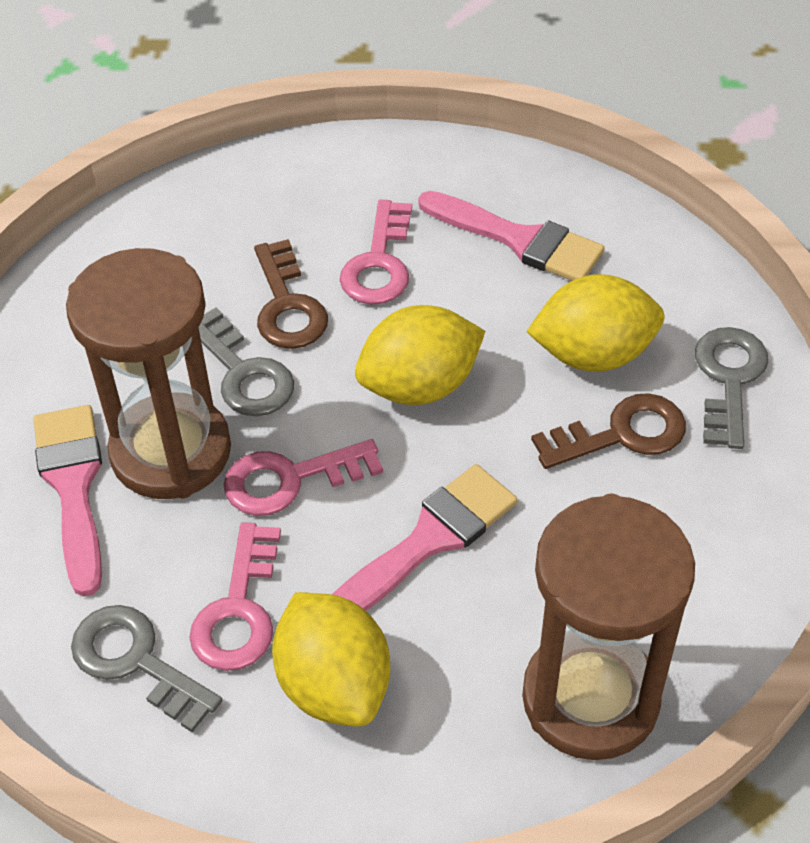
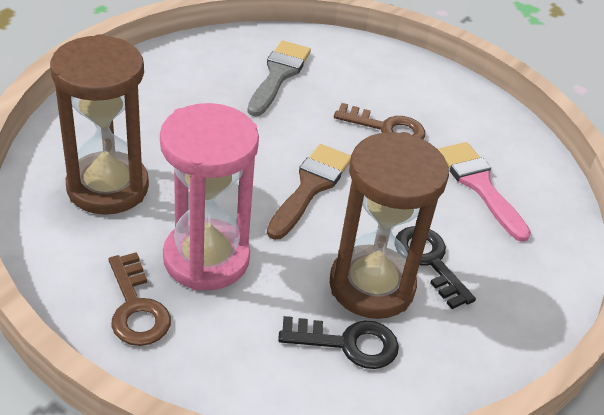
black key: 0 -> 2
brown brush: 0 -> 1
grey brush: 0 -> 1
grey key: 3 -> 0
pink brush: 3 -> 1
pink hourglass: 0 -> 1
pink key: 3 -> 0
yellow lemon: 3 -> 0

